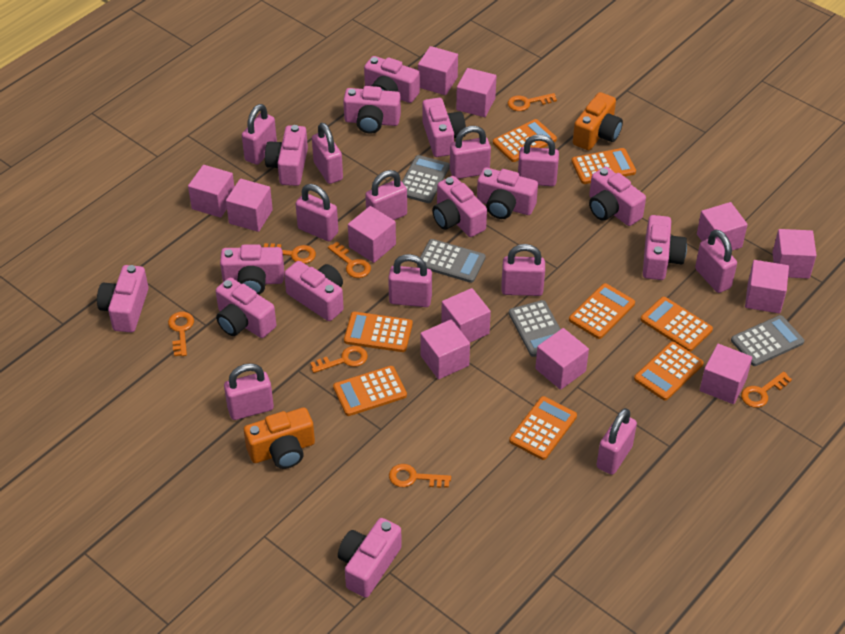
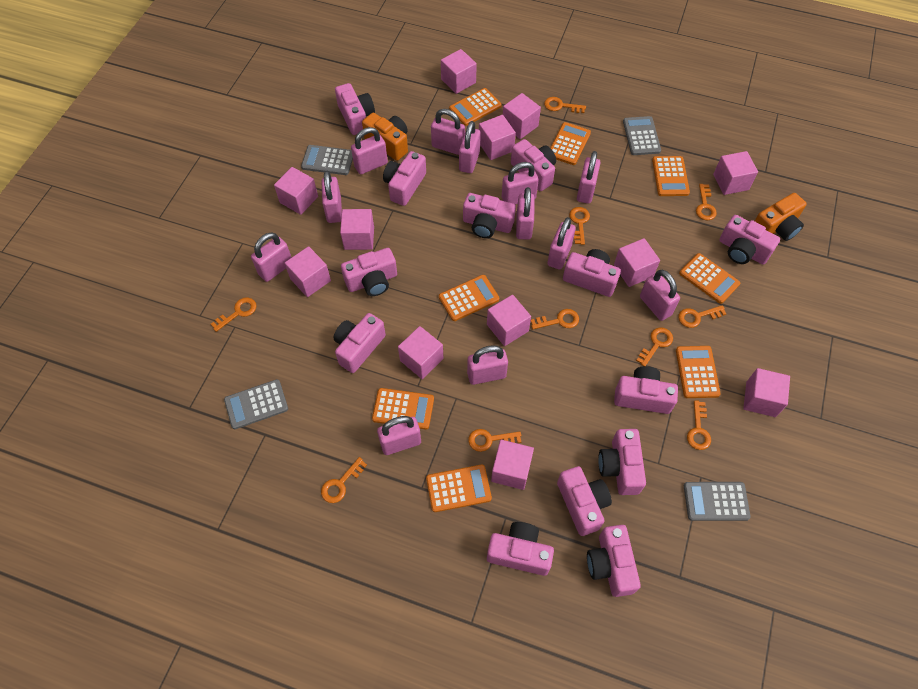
orange key: 7 -> 10
pink padlock: 11 -> 12

